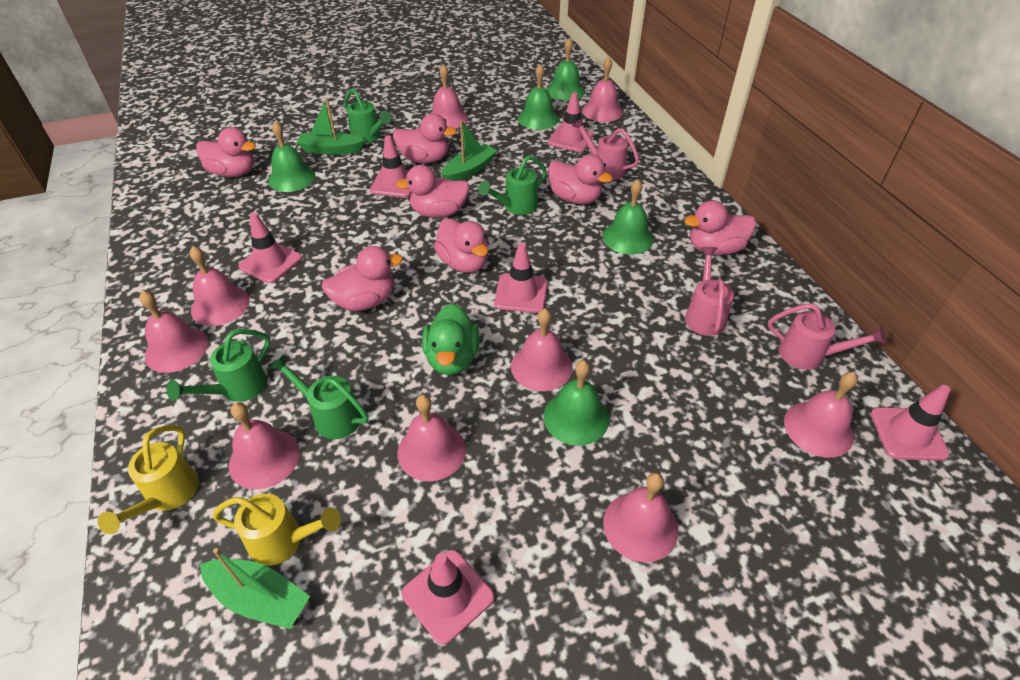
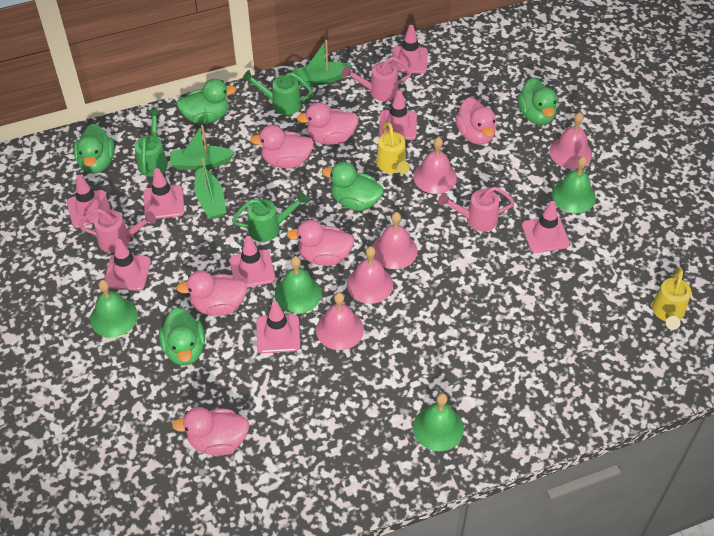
green bell: 5 -> 4
green duck: 1 -> 5
green watering can: 4 -> 3
pink bell: 9 -> 5
pink duck: 7 -> 6
pink traffic cone: 6 -> 8

